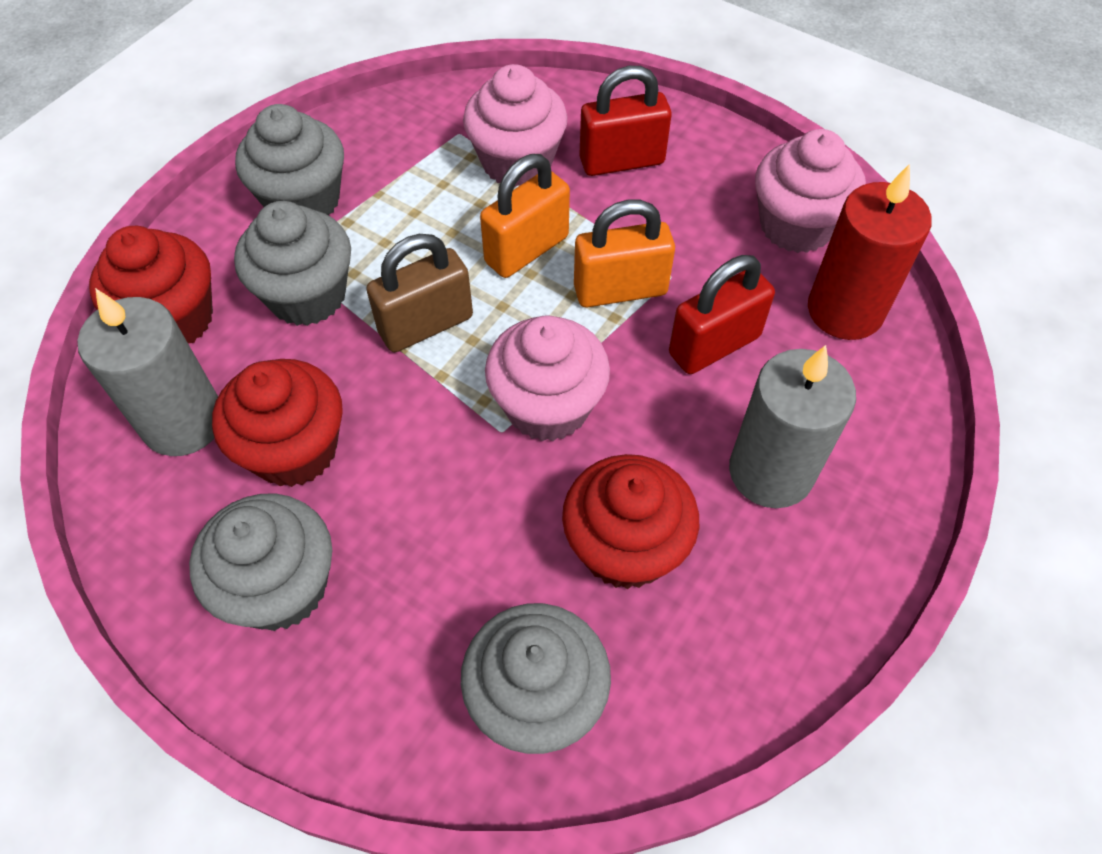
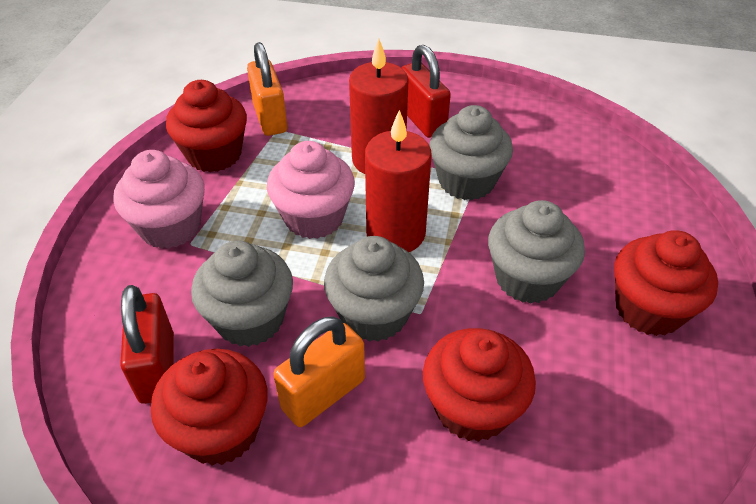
brown padlock: 1 -> 0
grey candle: 2 -> 0
pink cupcake: 3 -> 2
red candle: 1 -> 2
red cupcake: 3 -> 4

